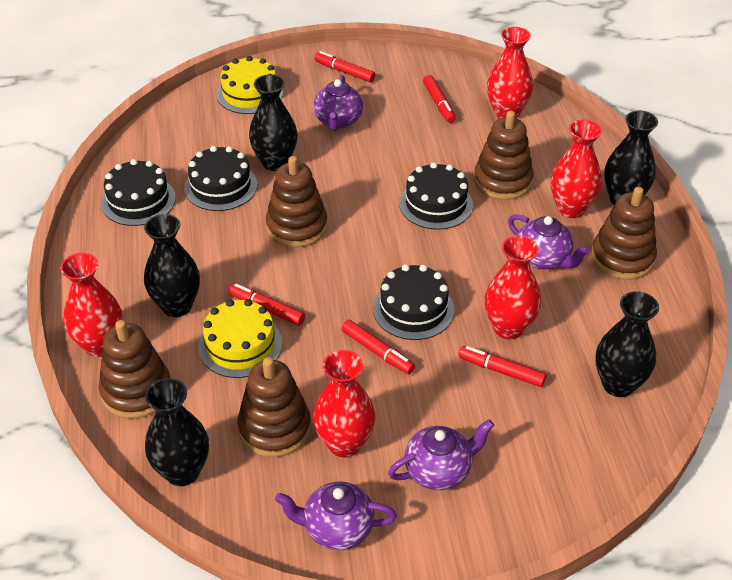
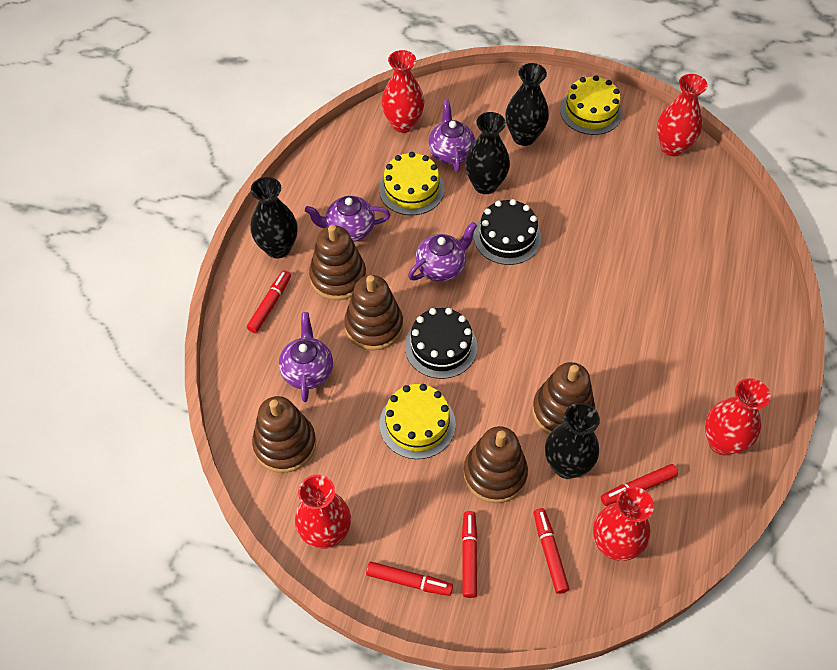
black cake: 4 -> 2
black vase: 5 -> 4
yellow cake: 2 -> 3

